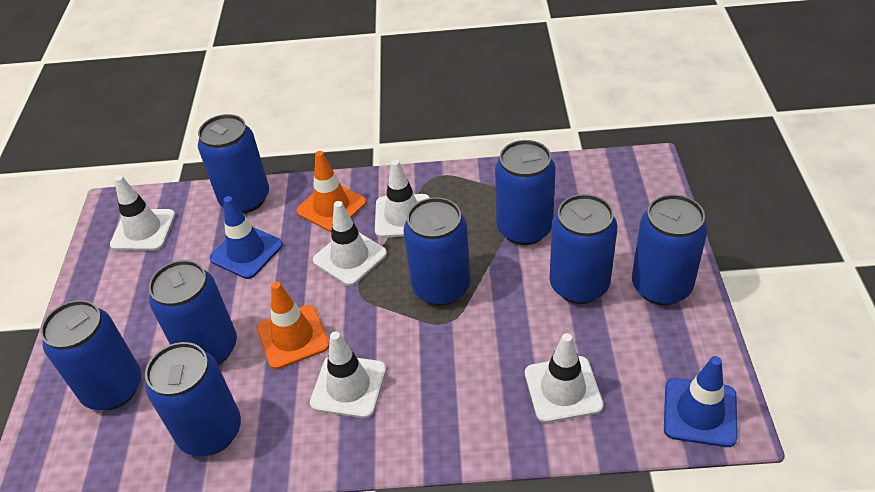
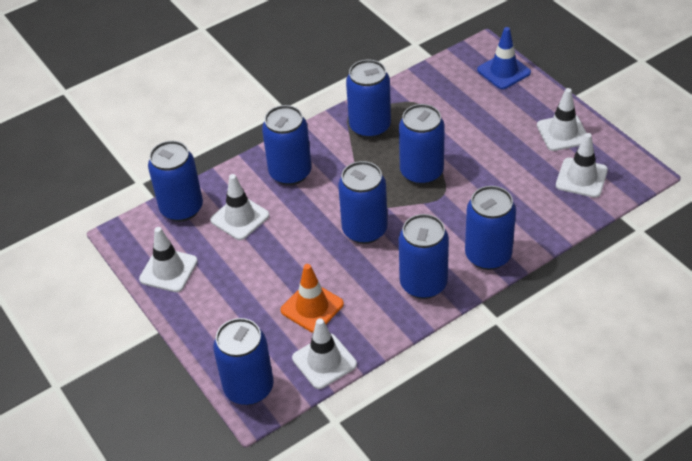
blue traffic cone: 2 -> 1
orange traffic cone: 2 -> 1

